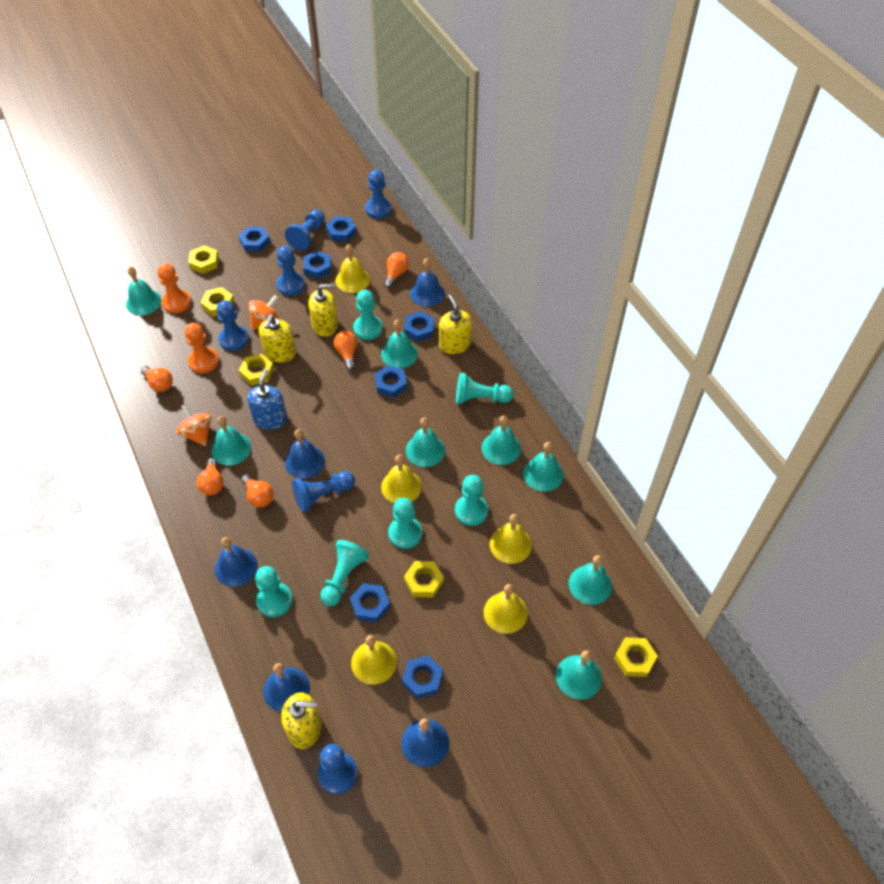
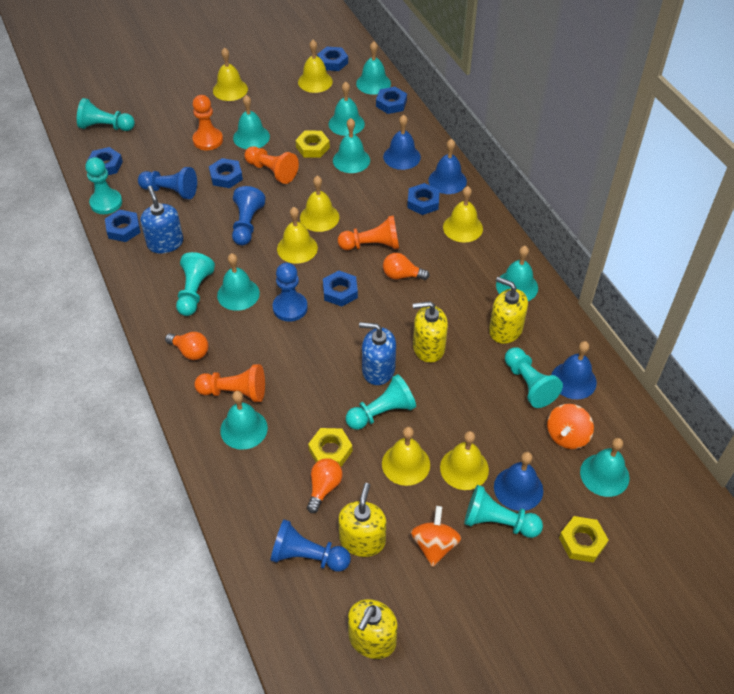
blue bell: 5 -> 4
blue pawn: 6 -> 4
blue soap dispenser: 1 -> 2
orange light bulb: 5 -> 3
orange pawn: 2 -> 4
yellow bell: 5 -> 7
yellow nut: 5 -> 3

